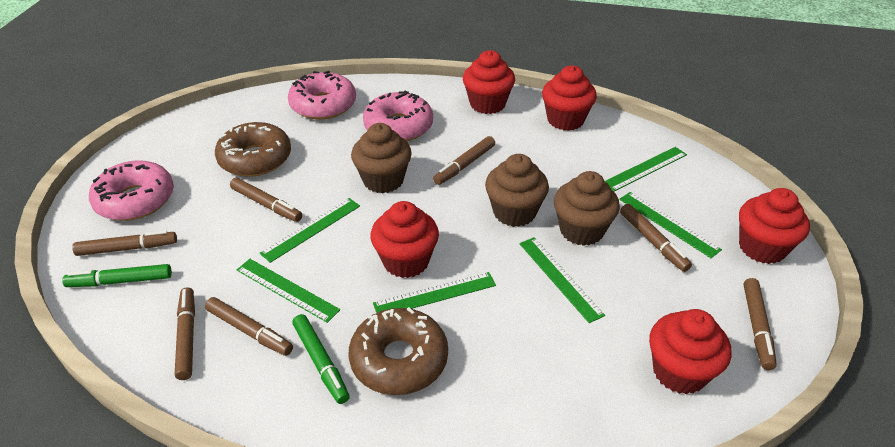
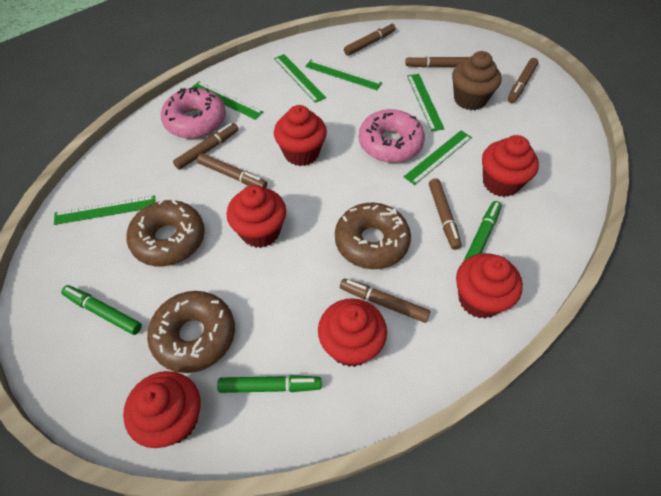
brown cupcake: 3 -> 1
brown donut: 2 -> 3
green marker: 2 -> 3
pink donut: 3 -> 2
red cupcake: 5 -> 6

